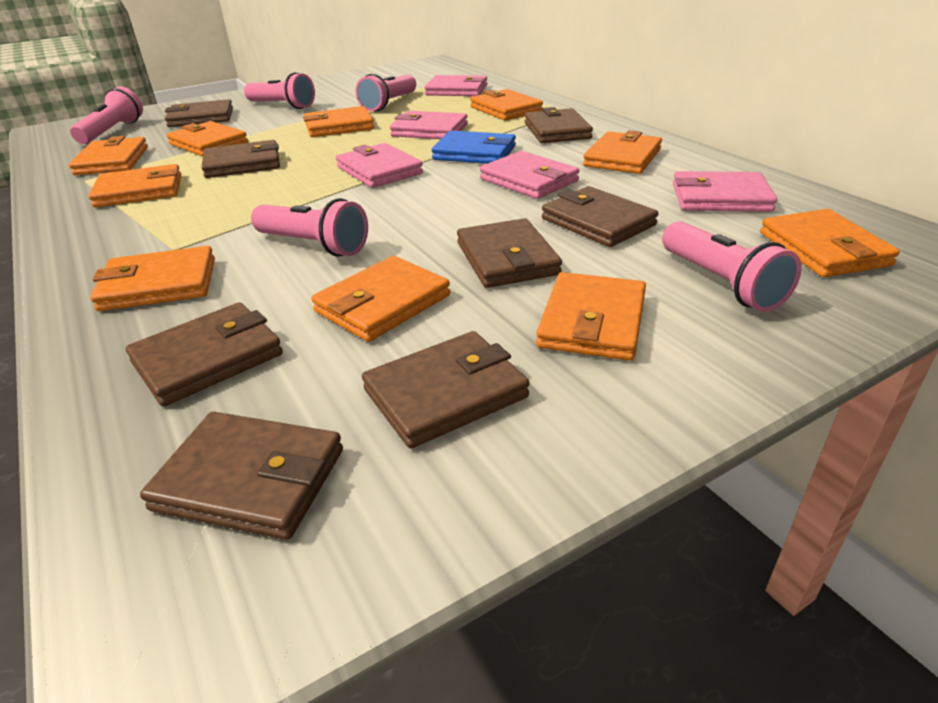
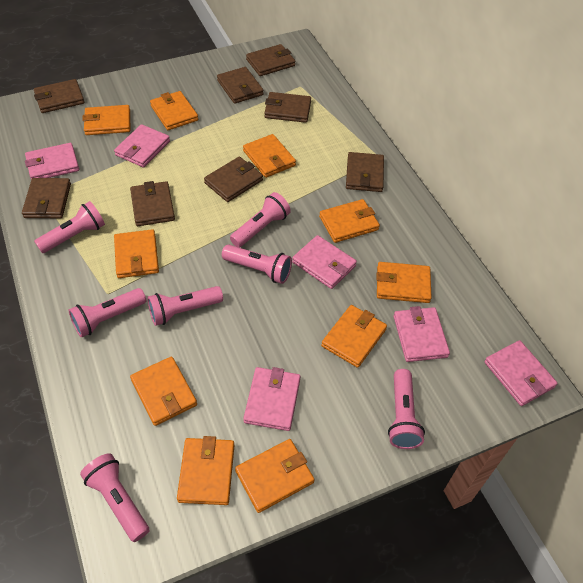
blue wallet: 1 -> 0
pink flashlight: 5 -> 7
pink wallet: 5 -> 6

